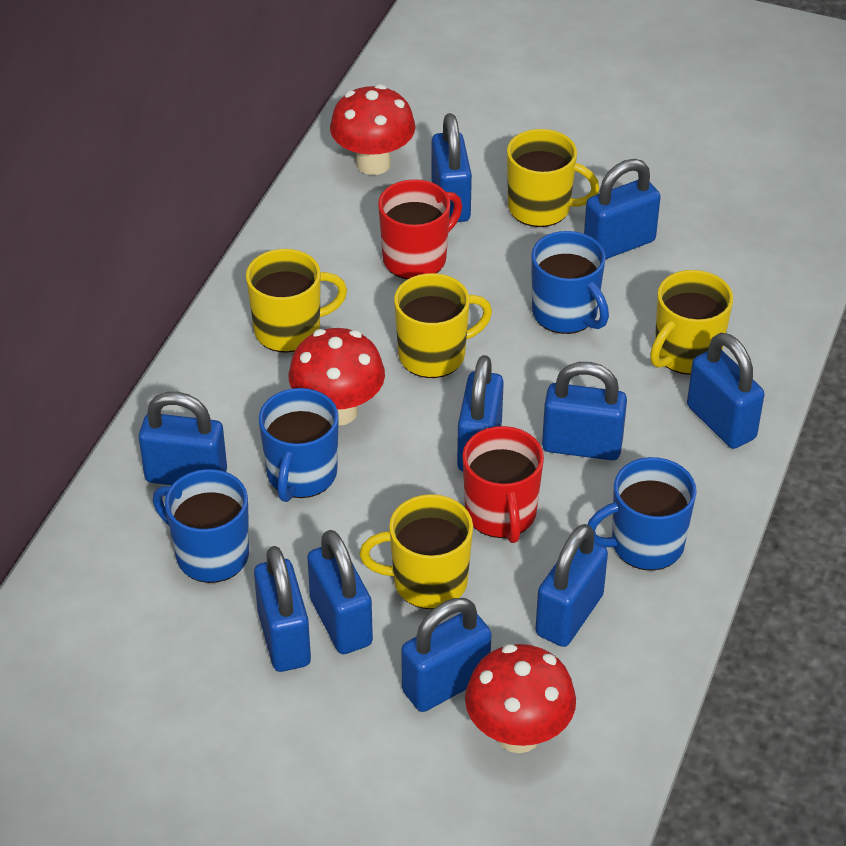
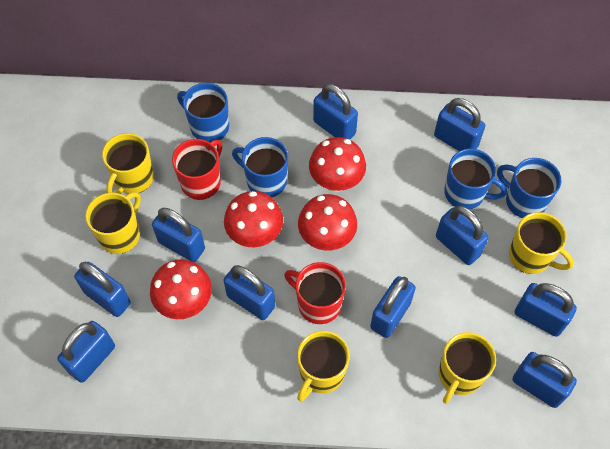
red mushroom: 3 -> 4

